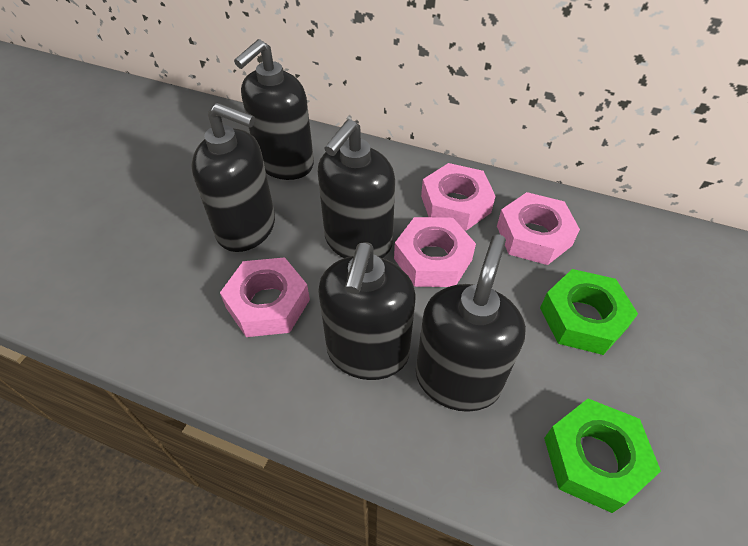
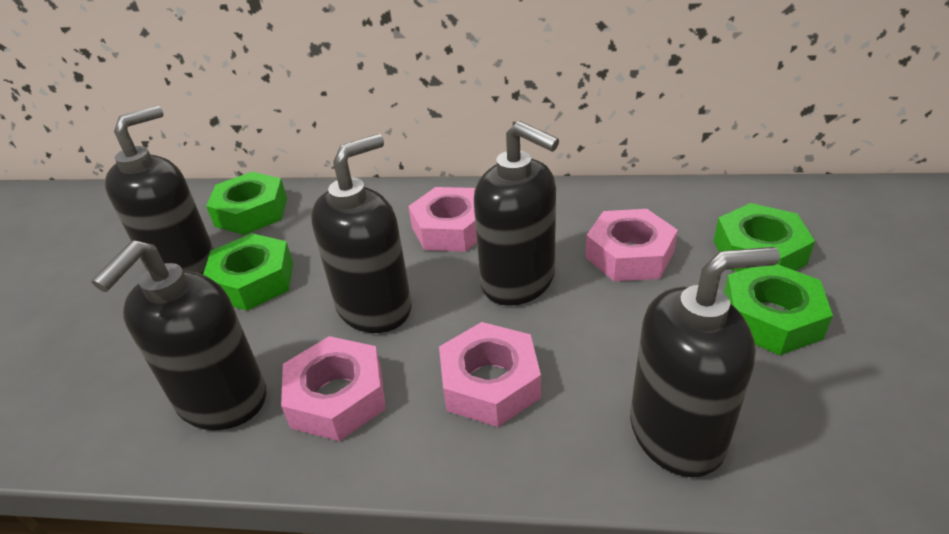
green nut: 2 -> 4

